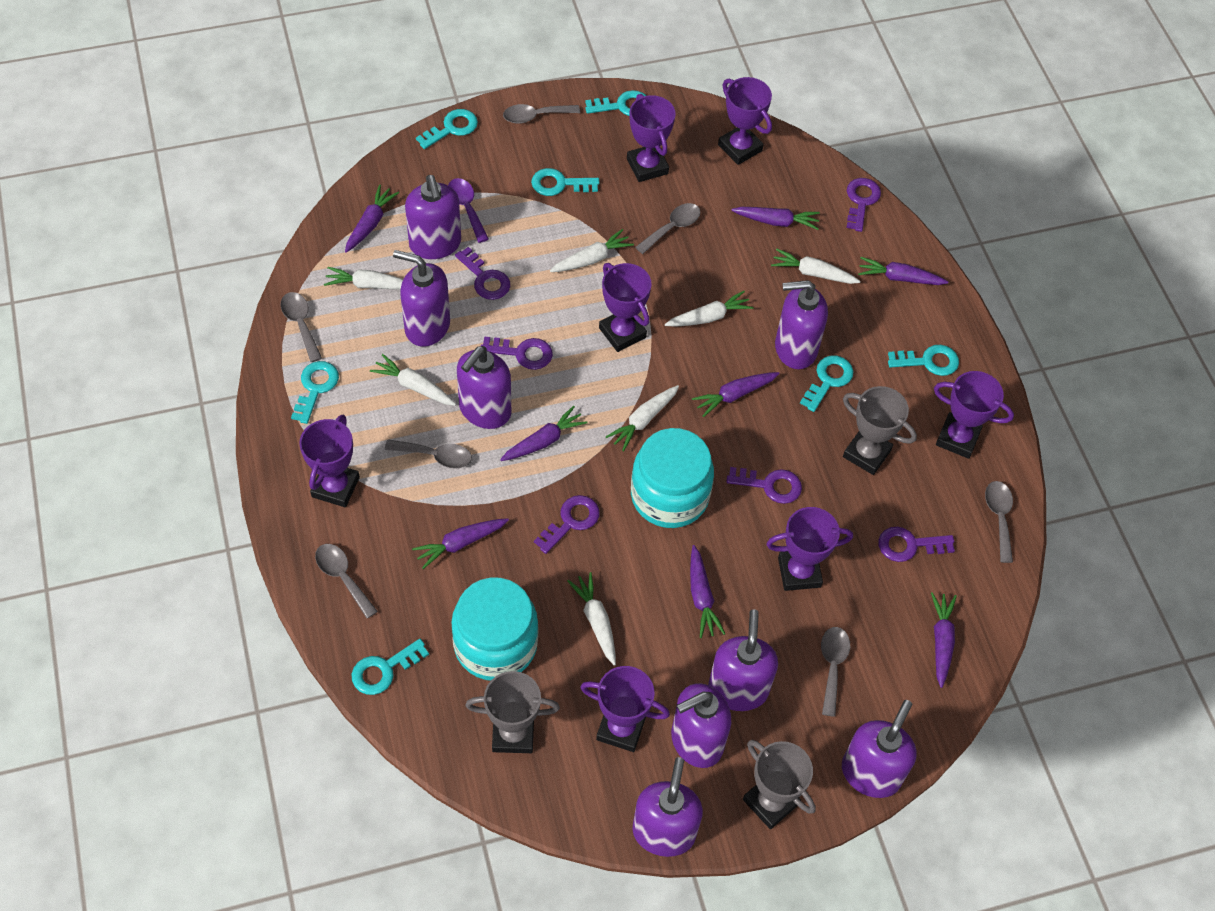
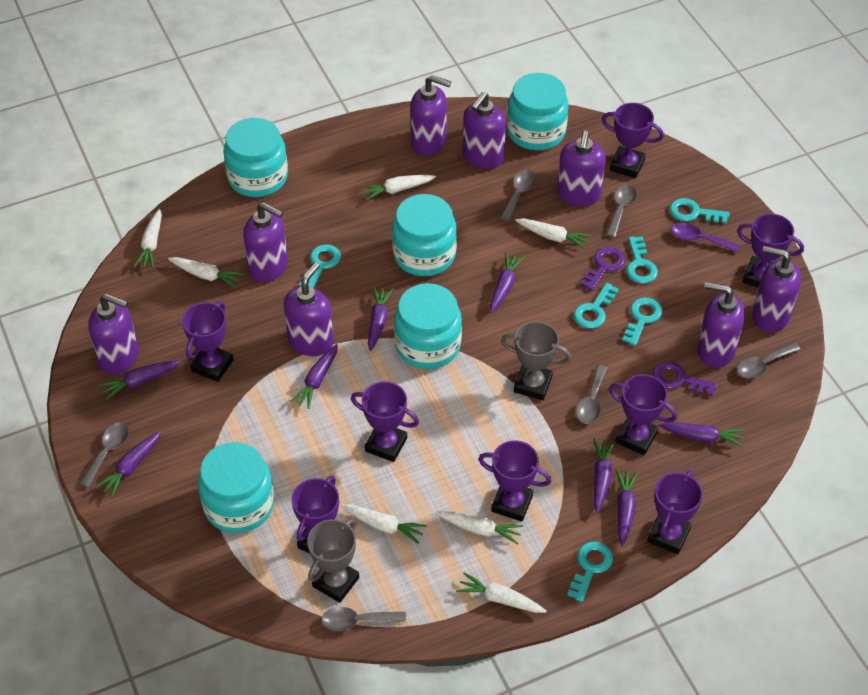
grey spoon: 7 -> 6
grey trophy: 3 -> 2
purple key: 6 -> 2
purple trophy: 7 -> 8
turquoise jar: 2 -> 5
turquoise key: 7 -> 6

